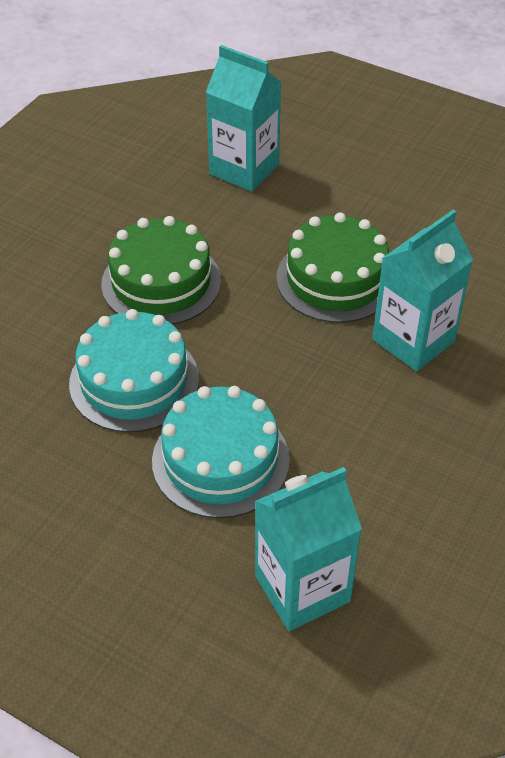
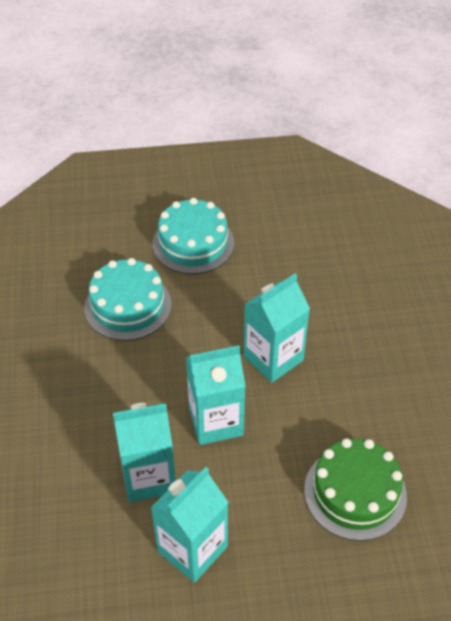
green cake: 2 -> 1
turquoise carton: 3 -> 4

